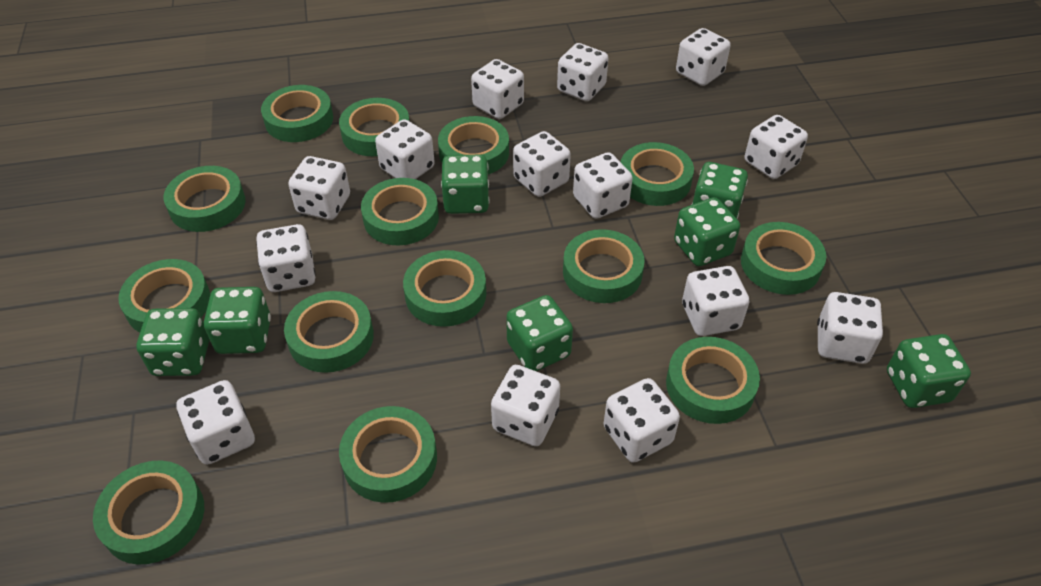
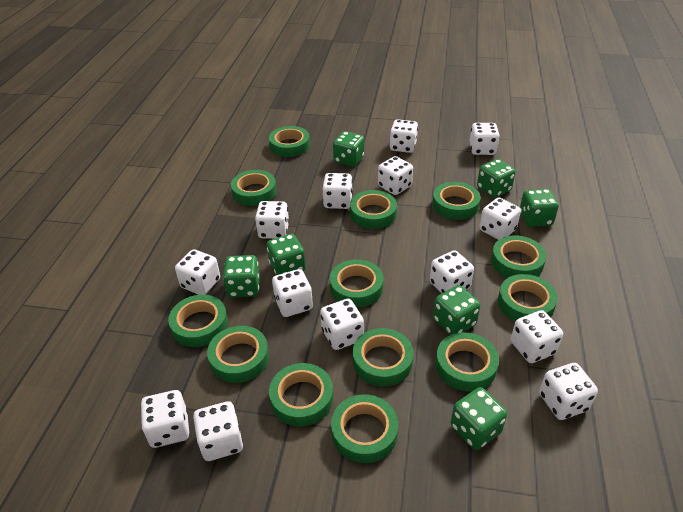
green tape: 14 -> 13

